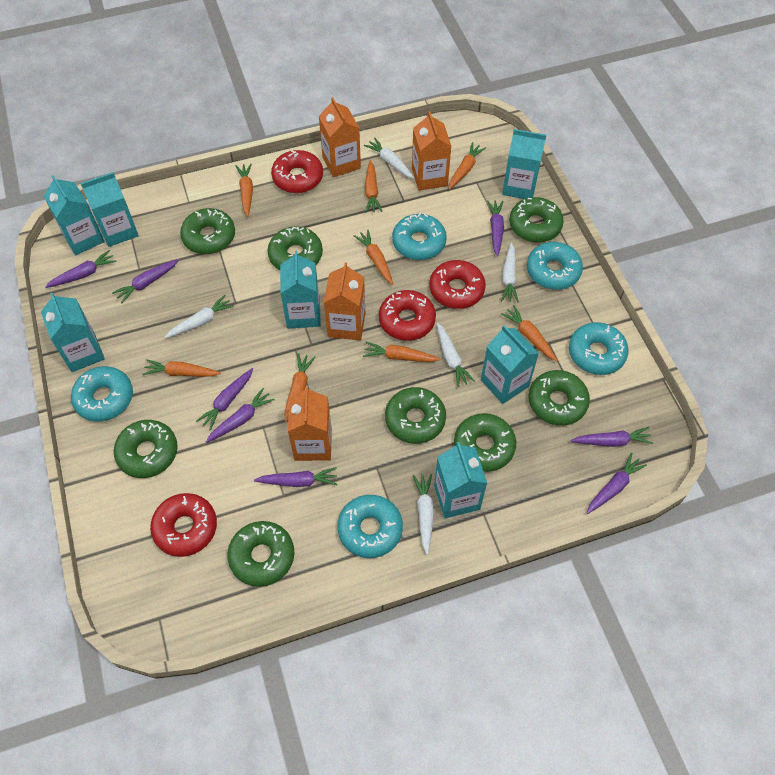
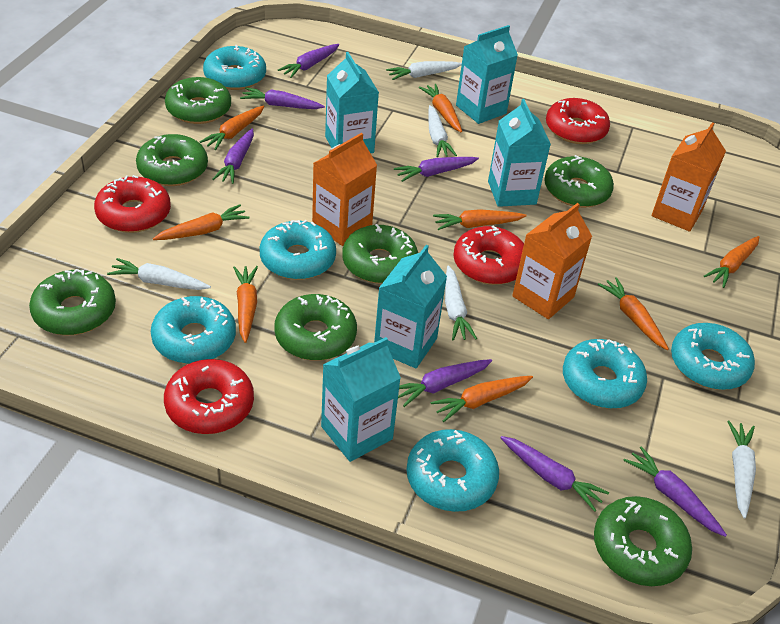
green donut: 8 -> 7
orange carton: 4 -> 3
purple carrot: 8 -> 7
turquoise carton: 7 -> 5
turquoise donut: 5 -> 6

